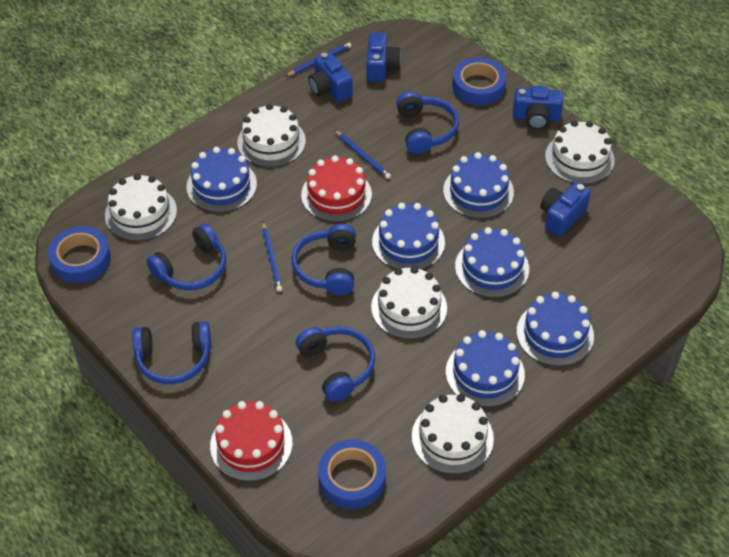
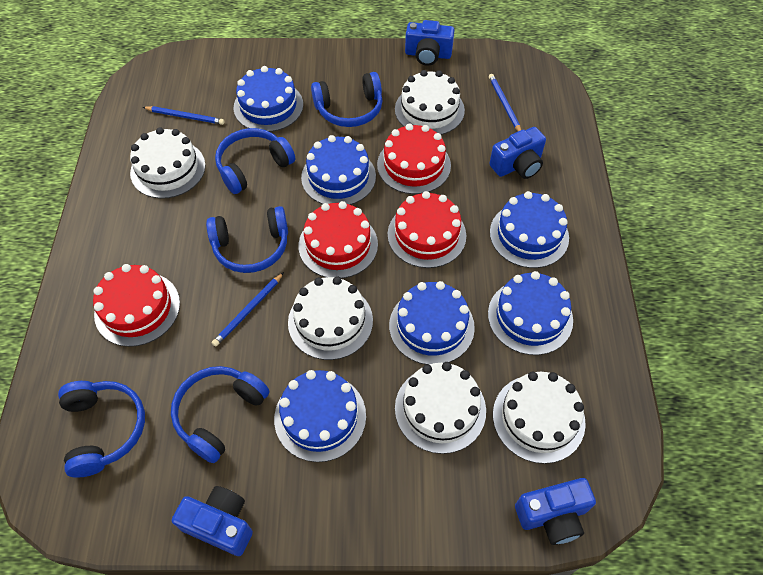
blue tape: 3 -> 0
red cake: 2 -> 4

